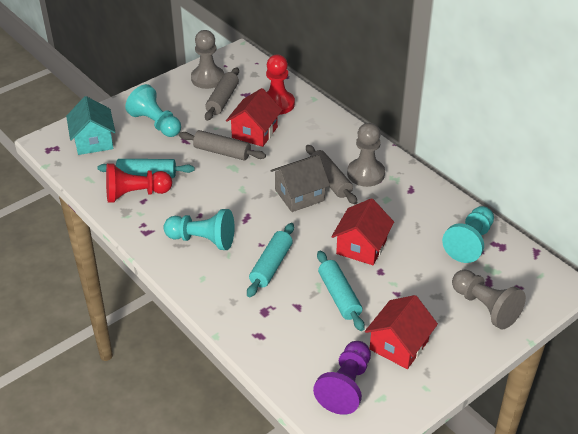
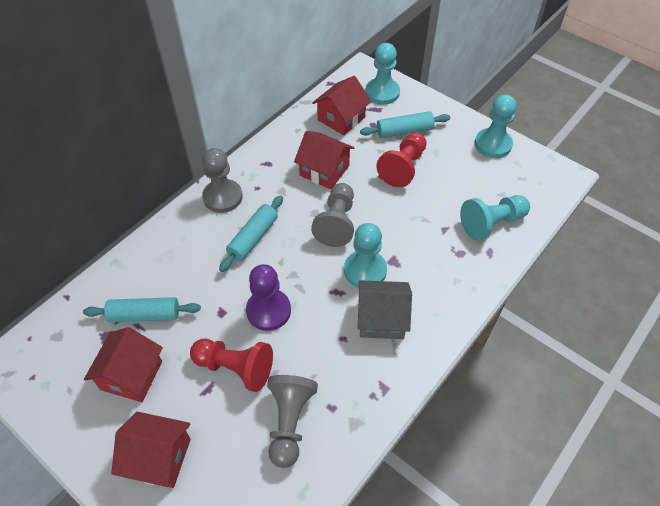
grey rolling pin: 3 -> 0
red house: 3 -> 4
turquoise house: 1 -> 0
turquoise pawn: 3 -> 4

